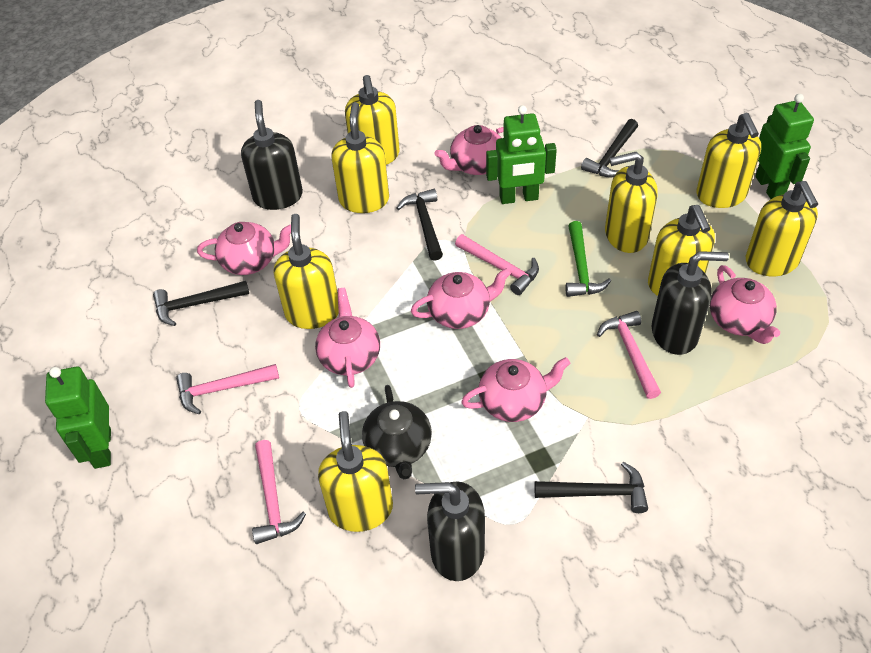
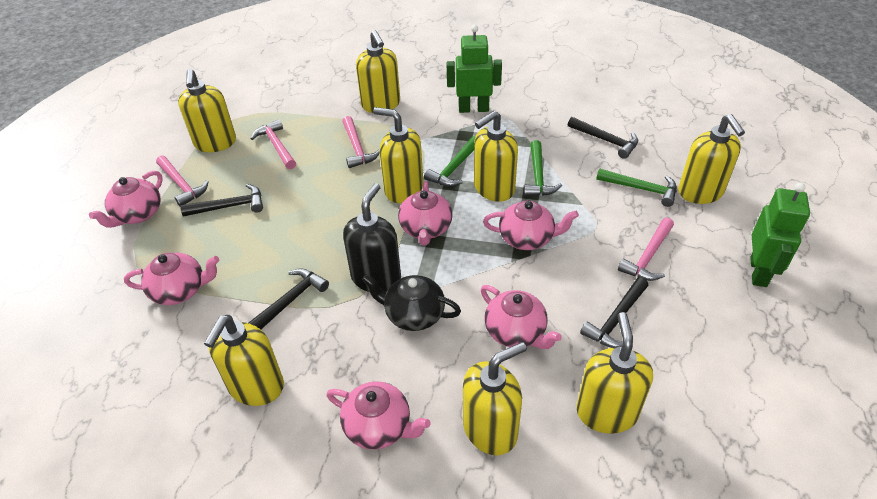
black soap dispenser: 3 -> 1
green hammer: 1 -> 3
green robot: 3 -> 2

